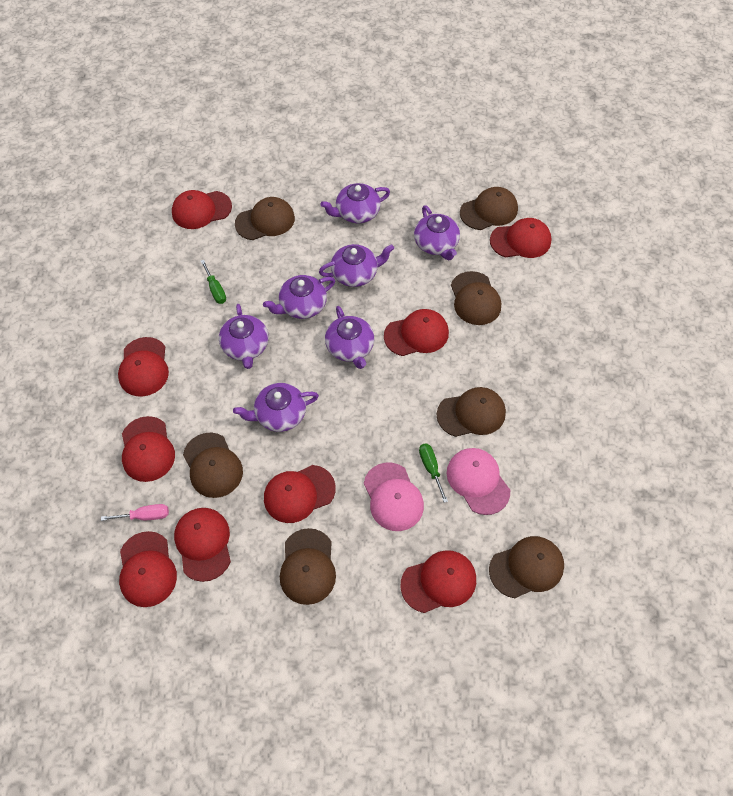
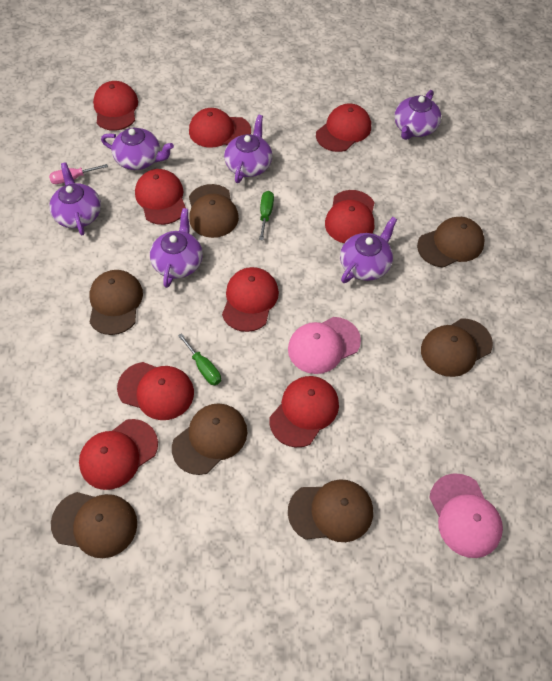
purple teapot: 7 -> 6

